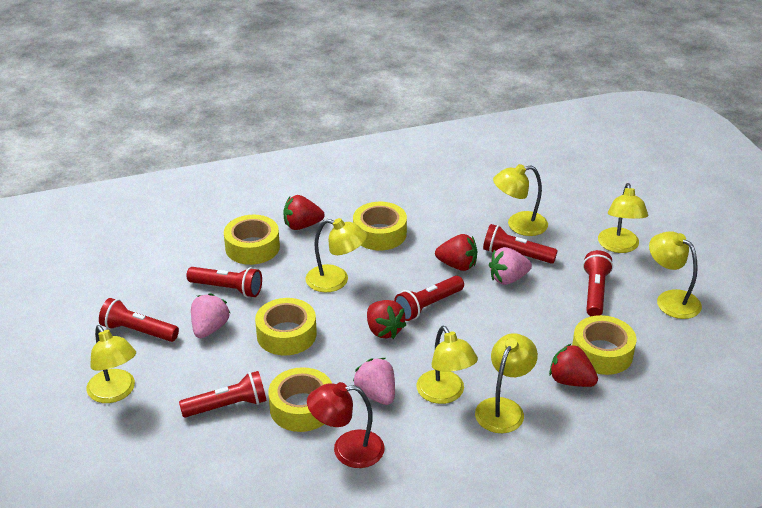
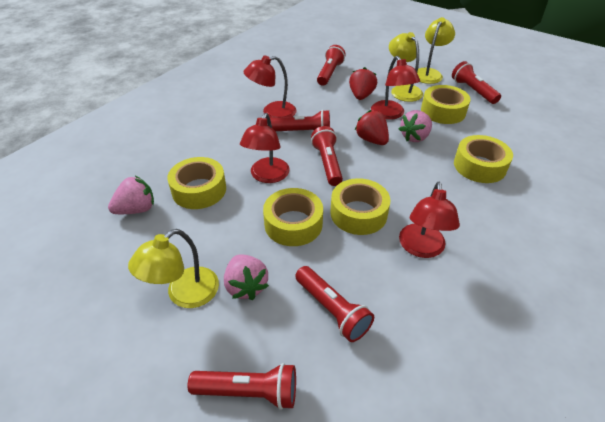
red lamp: 1 -> 4
red strawberry: 4 -> 2
yellow lamp: 7 -> 3

